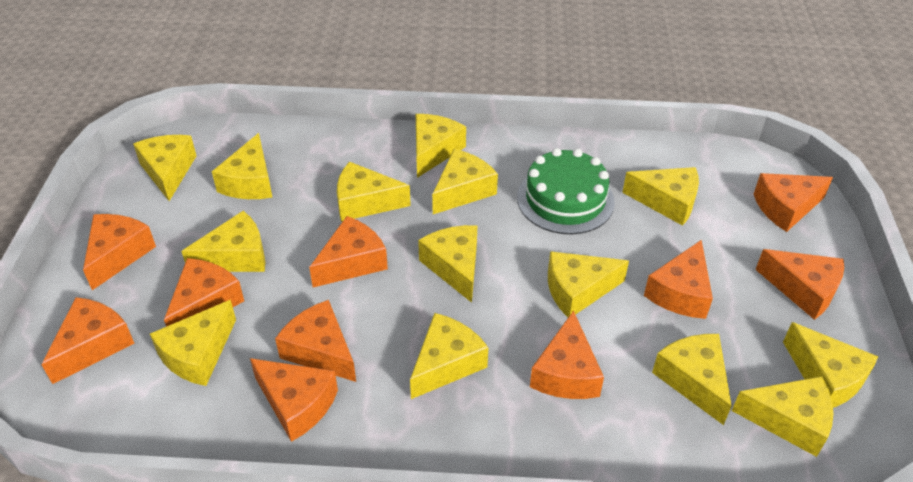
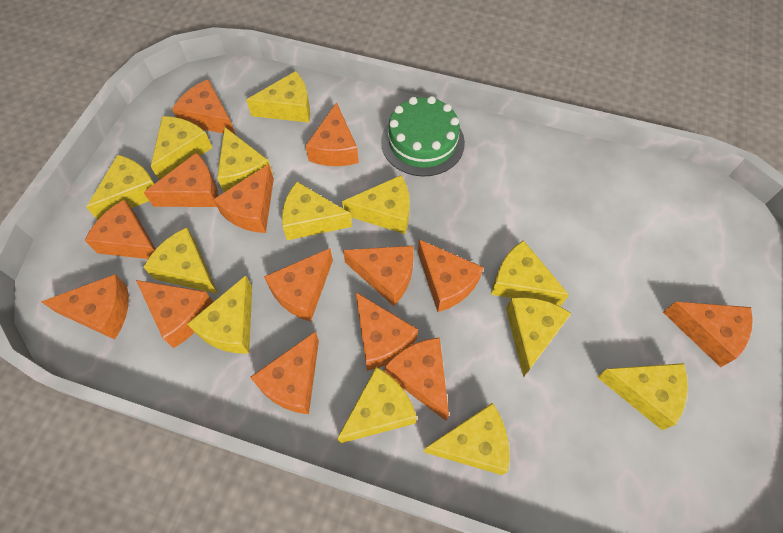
orange cheese: 10 -> 14
yellow cheese: 14 -> 13

